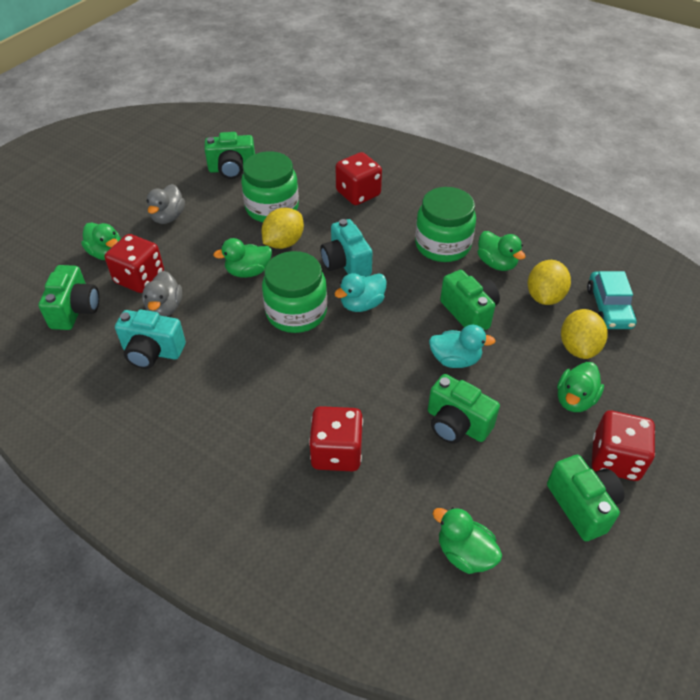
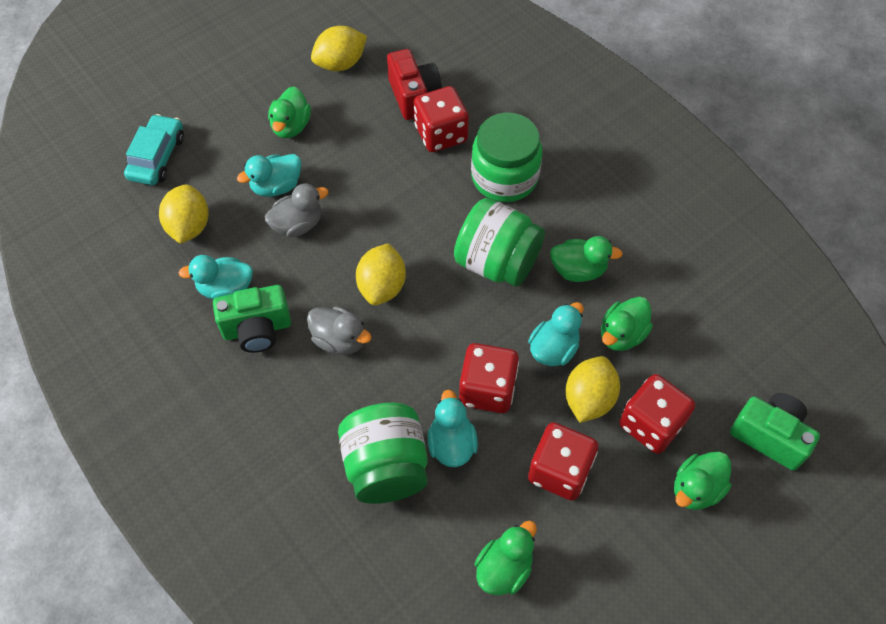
green camera: 5 -> 2
red camera: 0 -> 1
turquoise camera: 2 -> 0
turquoise duck: 2 -> 4
yellow lemon: 3 -> 4

